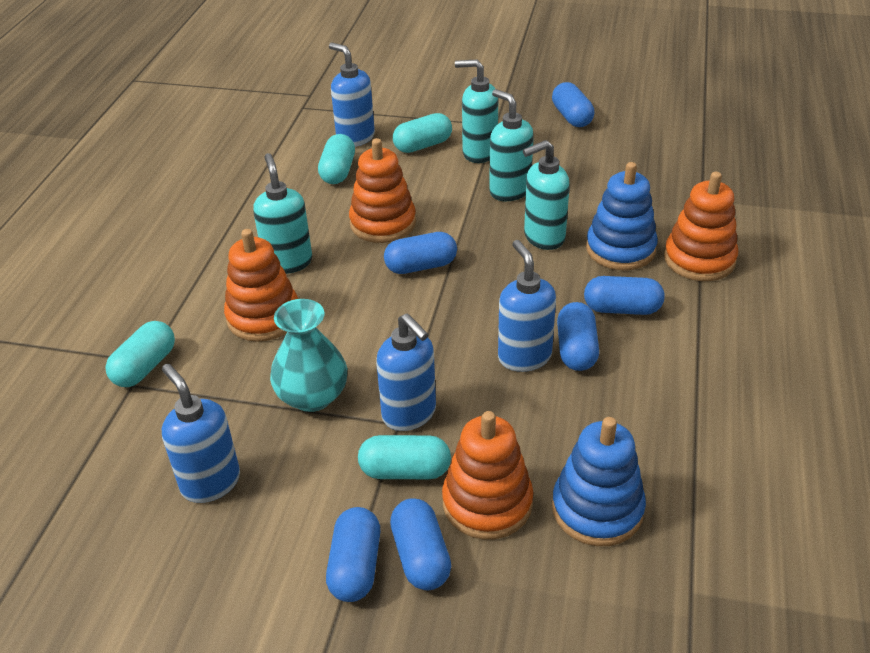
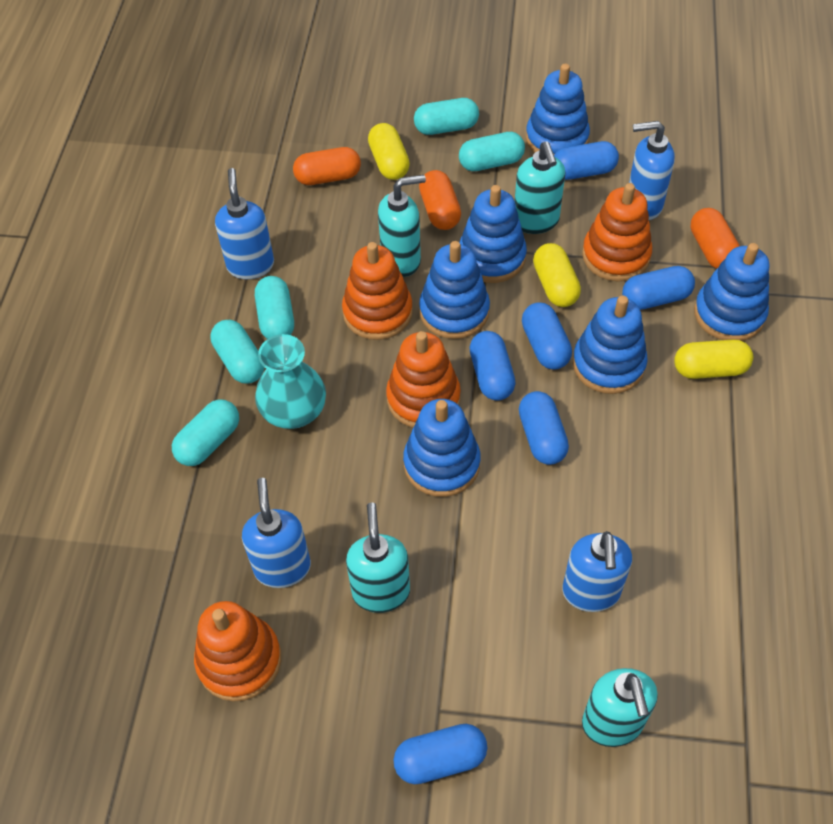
blue stacking toy: 2 -> 6
orange capsule: 0 -> 3
turquoise capsule: 4 -> 5
yellow capsule: 0 -> 3

